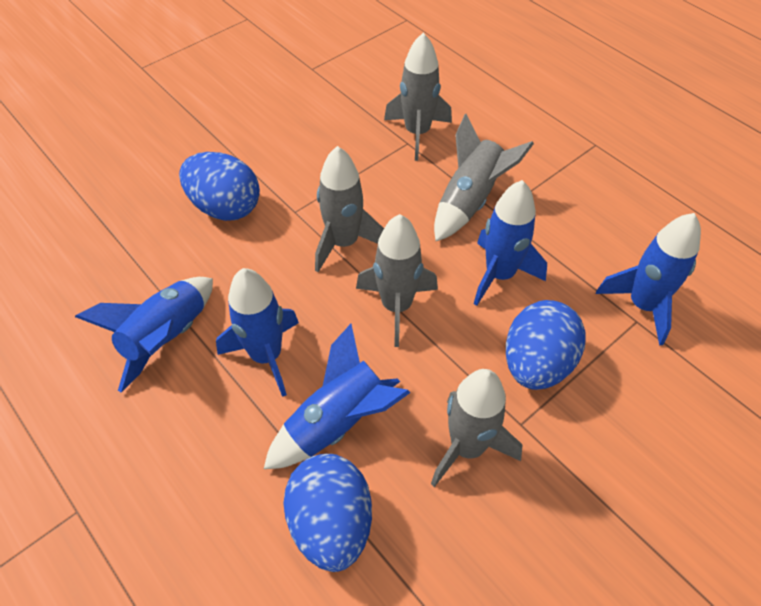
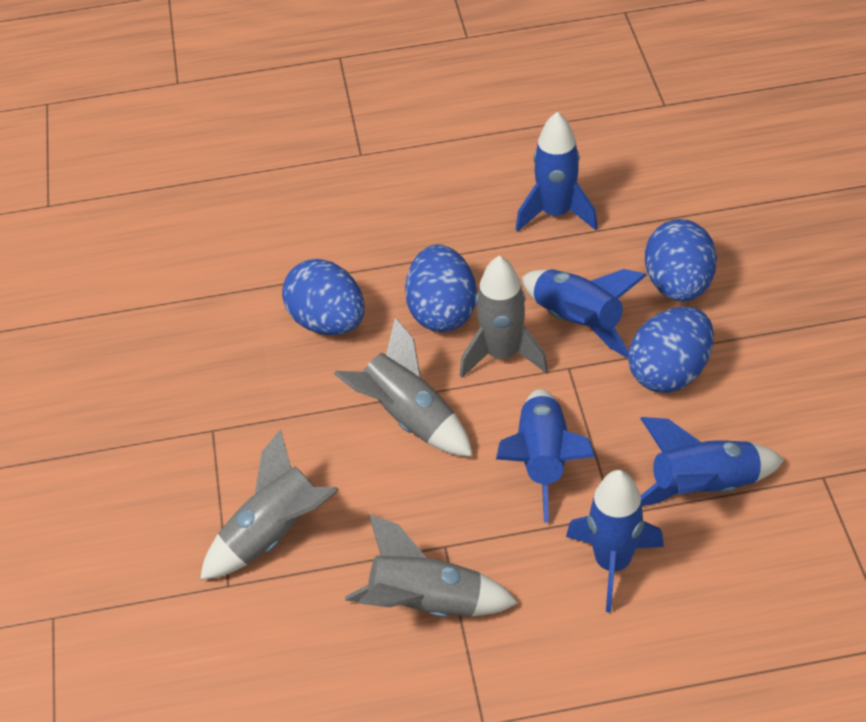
blue egg: 3 -> 4
grey rocket: 5 -> 4

